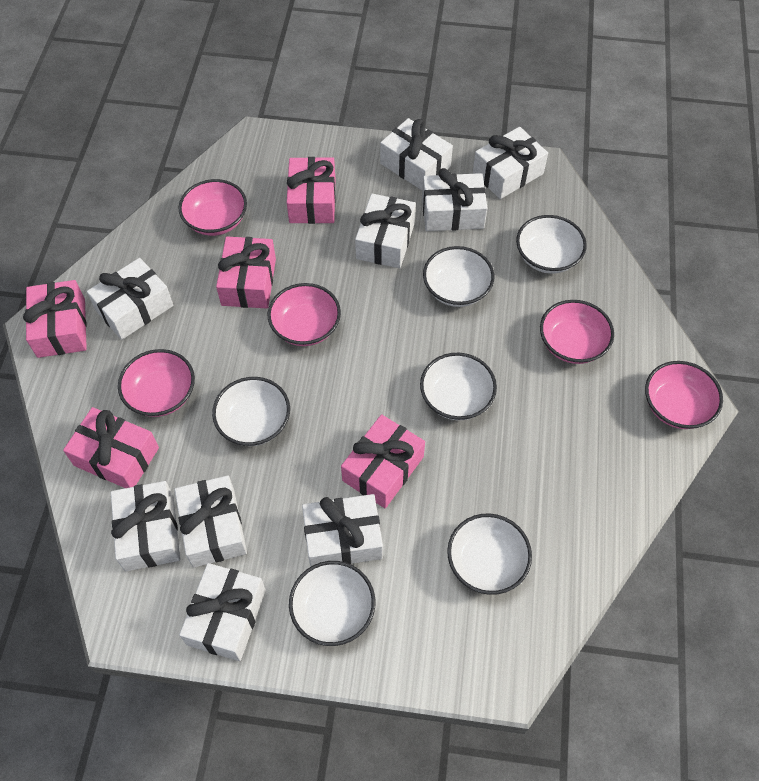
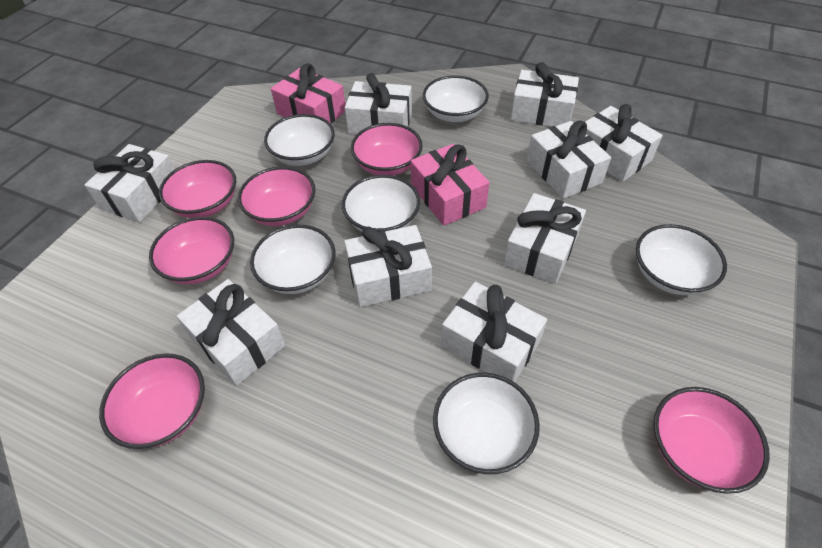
pink bowl: 5 -> 6
pink gift: 5 -> 2

